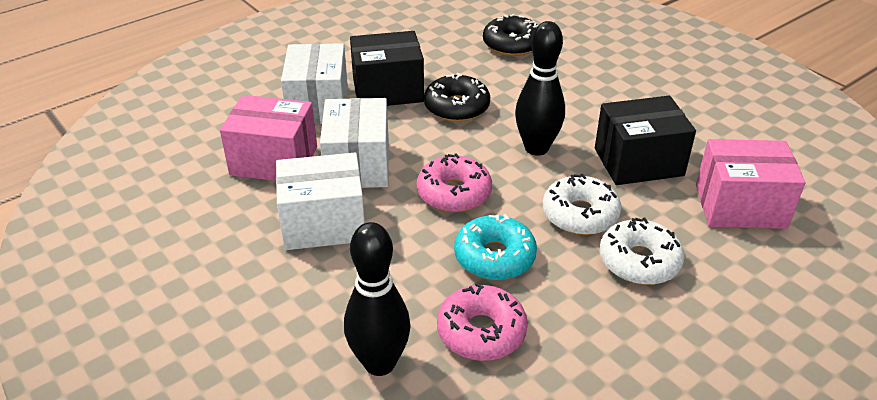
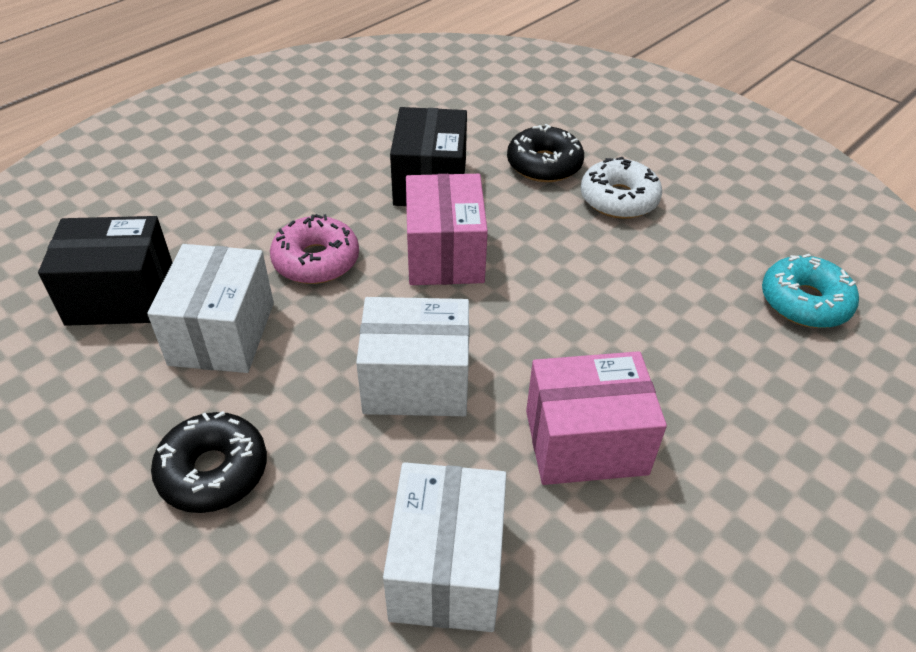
black bowling pin: 2 -> 0
pink donut: 2 -> 1
white donut: 2 -> 1

